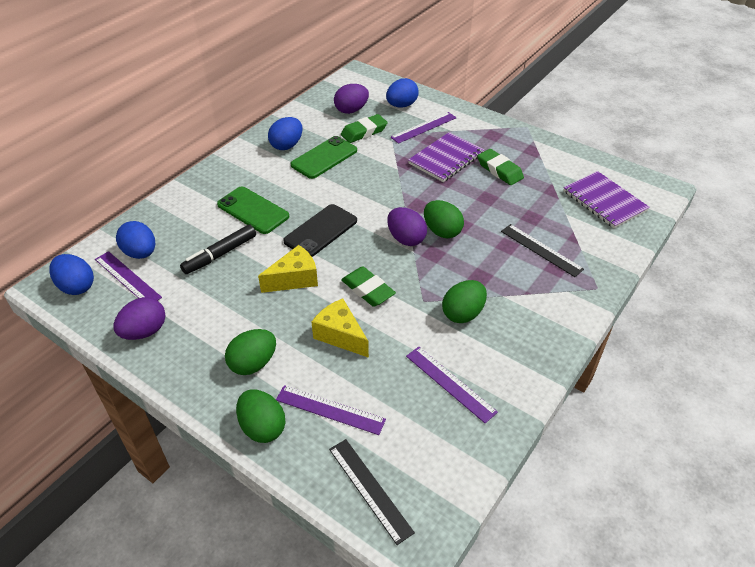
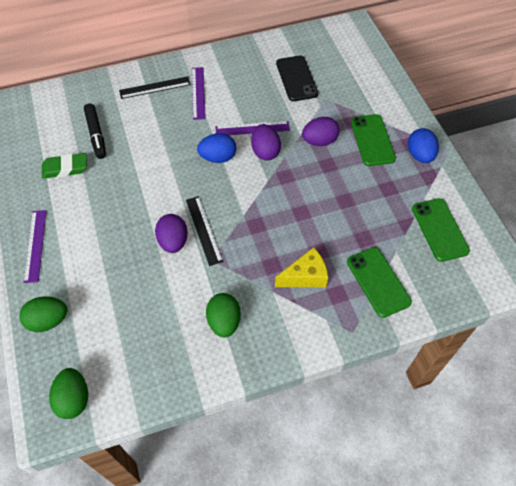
blue egg: 4 -> 2
green egg: 4 -> 3
green eraser: 3 -> 1
green phone: 2 -> 3
purple notebook: 2 -> 0
purple ruler: 4 -> 3
yellow cheese: 2 -> 1

